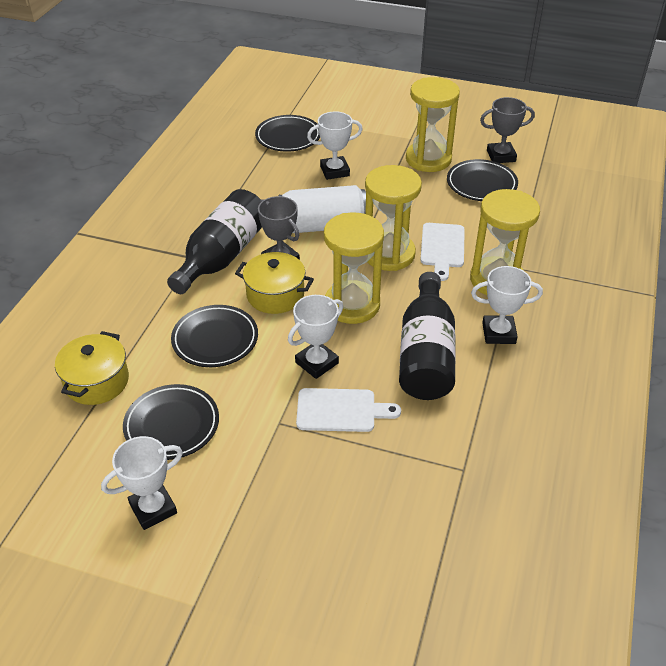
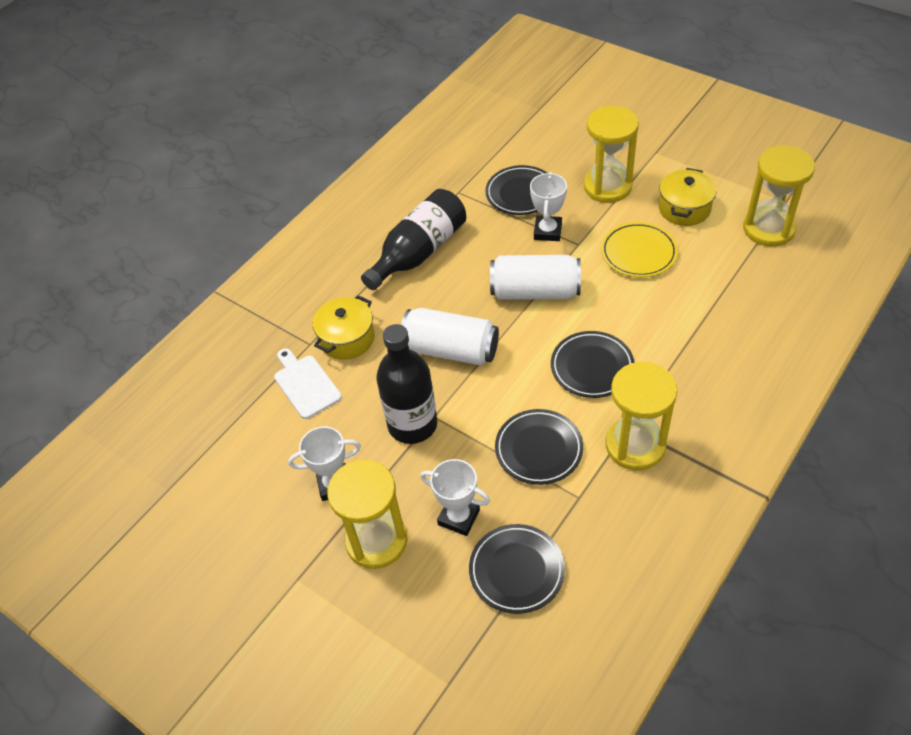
grey trophy: 2 -> 0
white can: 1 -> 2
white cutting board: 2 -> 1
white trophy: 4 -> 3
yellow plate: 0 -> 1

